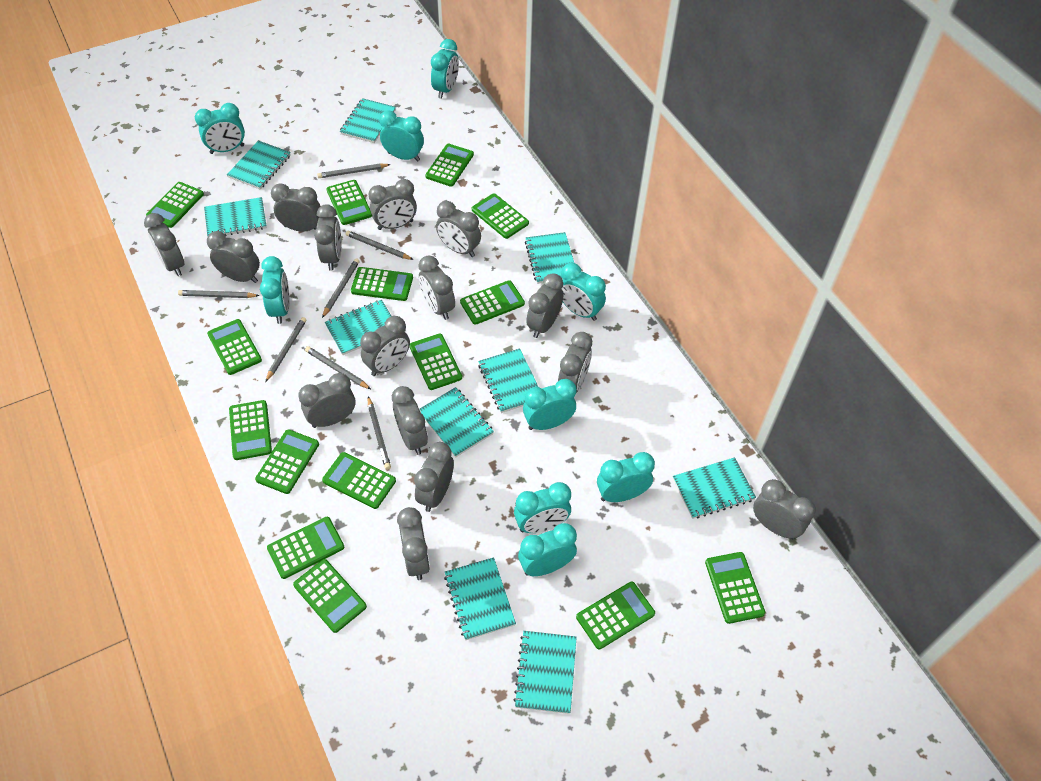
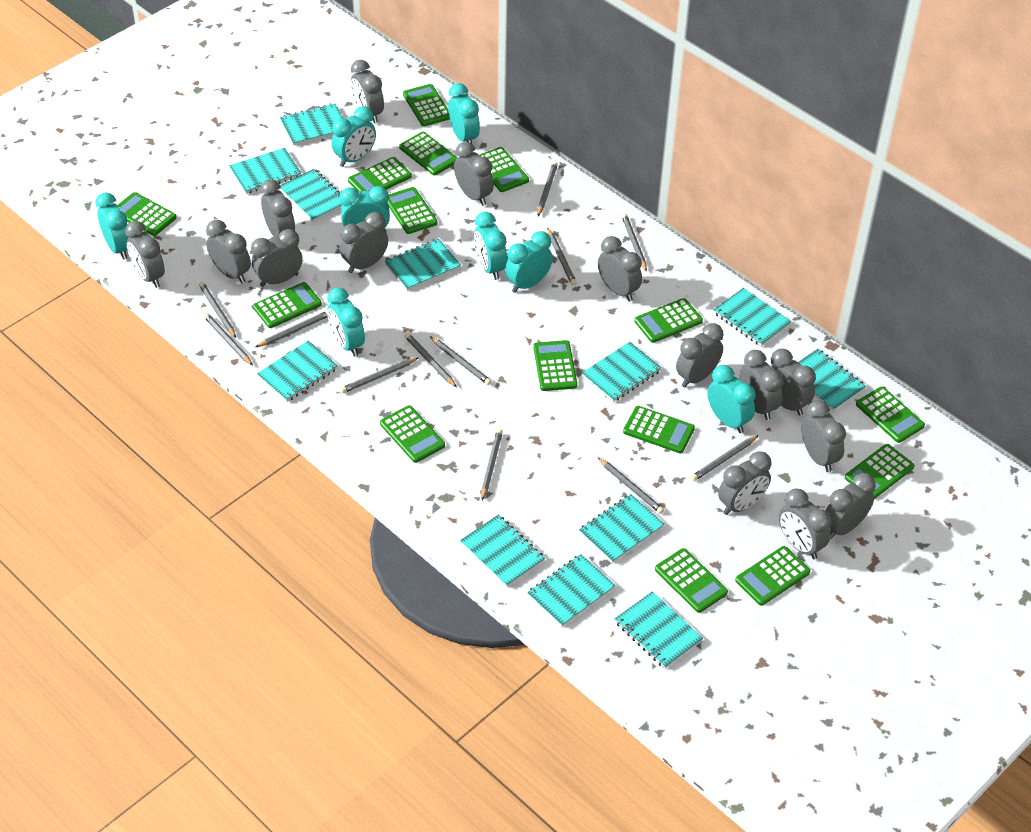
grey pencil: 7 -> 12
turquoise clock: 9 -> 8
turquoise notebook: 10 -> 12

